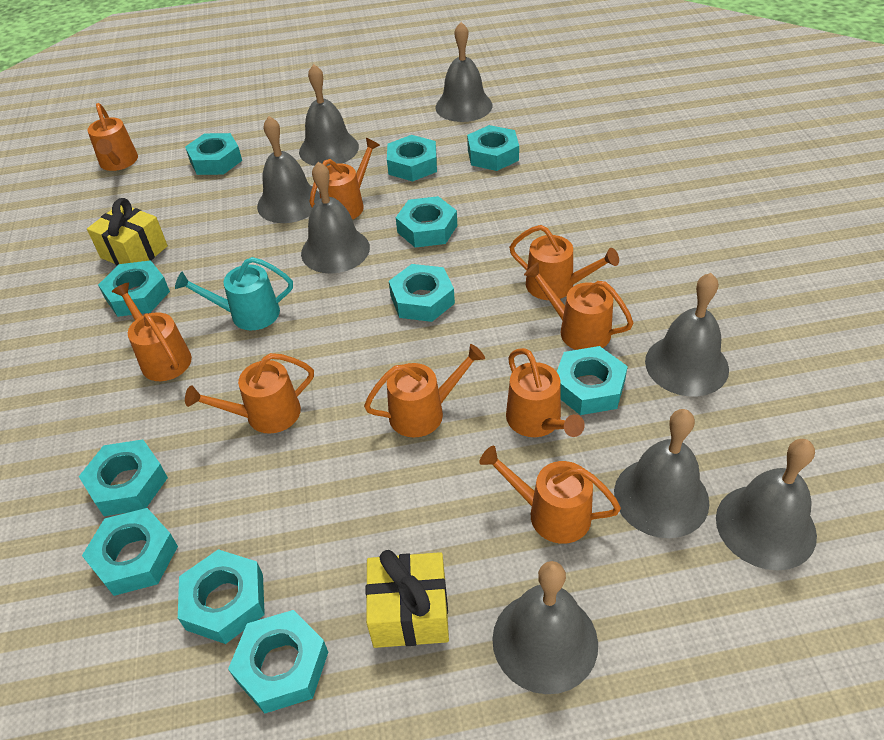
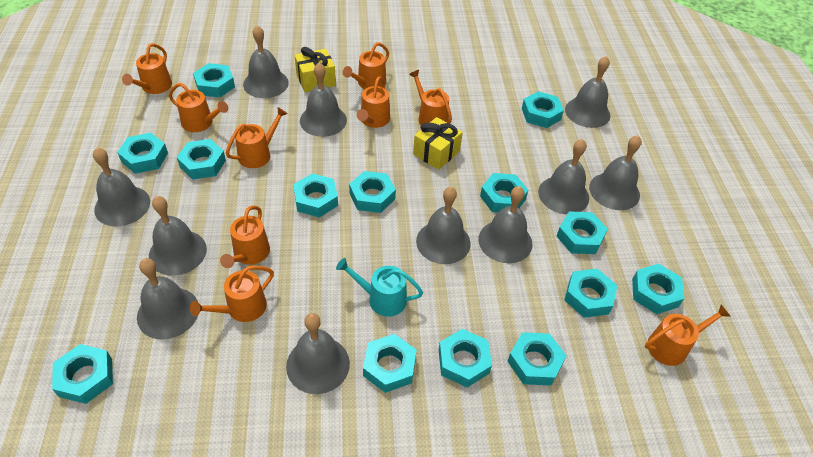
grey bell: 8 -> 11
turquoise nut: 11 -> 14

